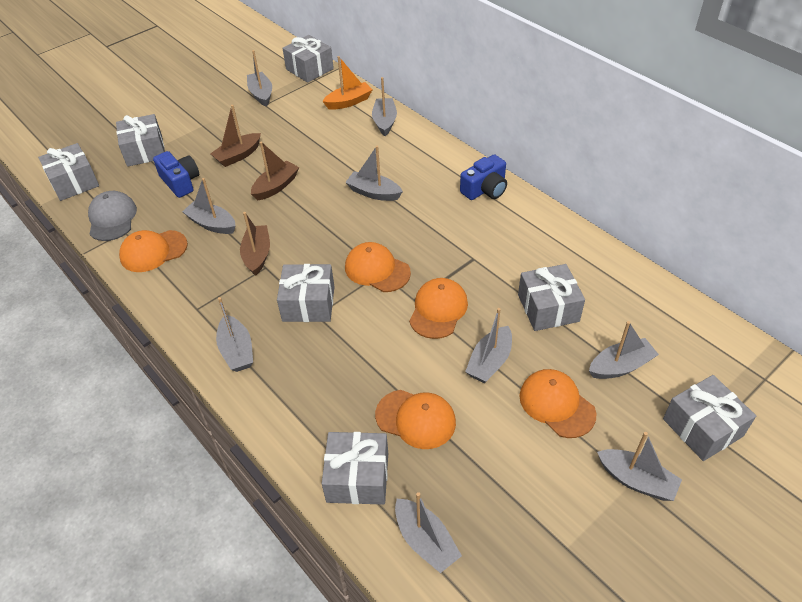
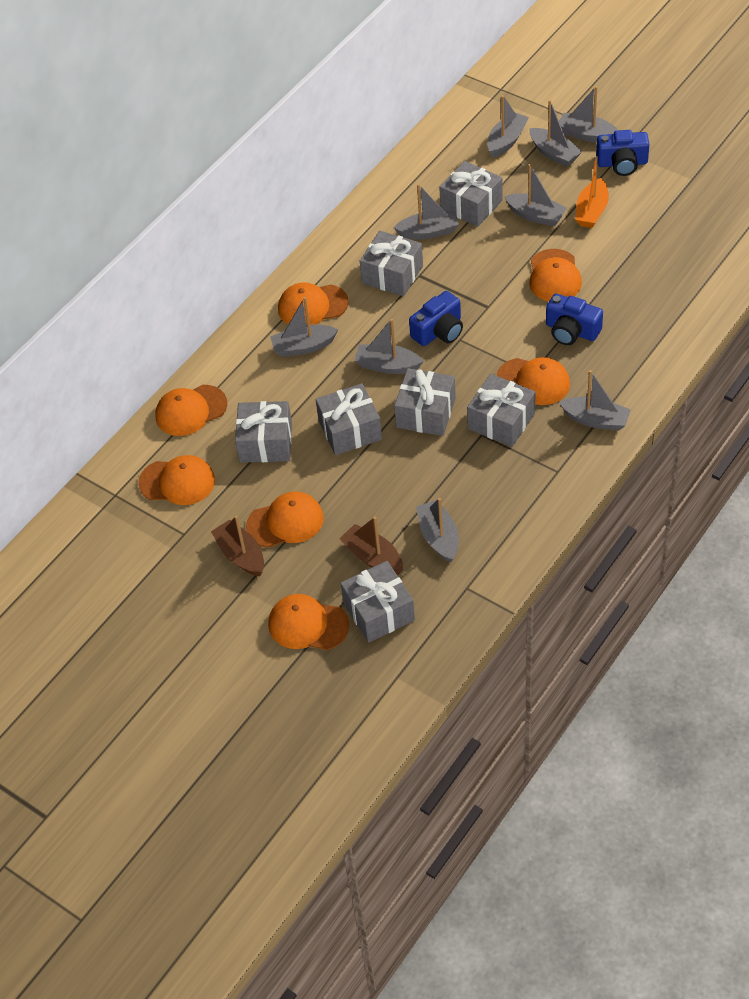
blue camera: 2 -> 3
brown boat: 3 -> 2
grey cap: 1 -> 0
orange cap: 5 -> 7

